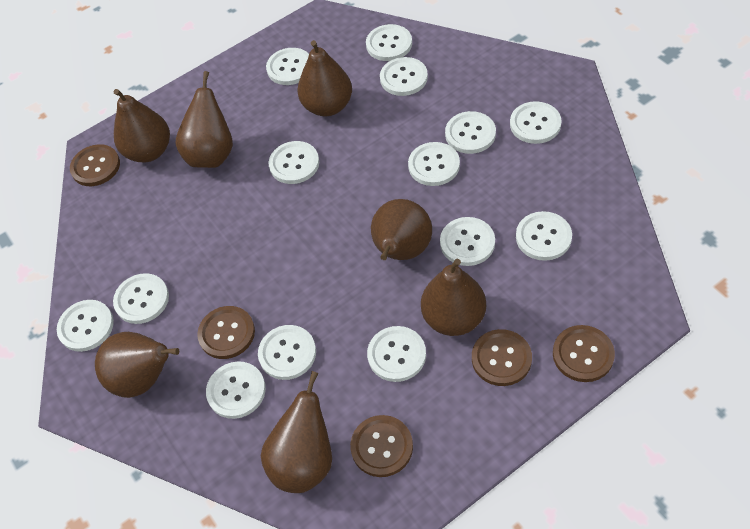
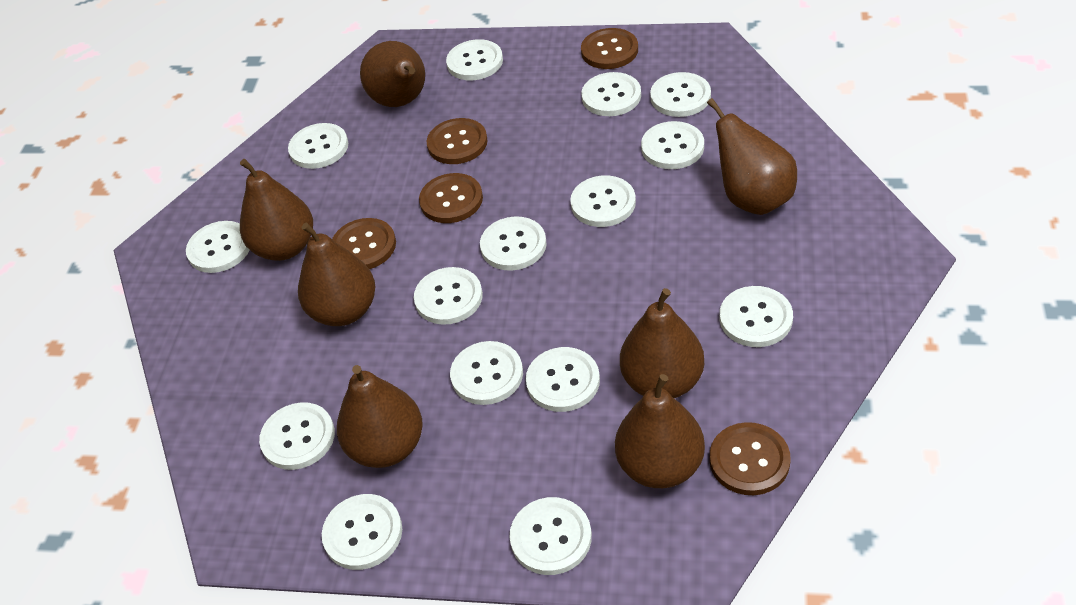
white button: 14 -> 15

